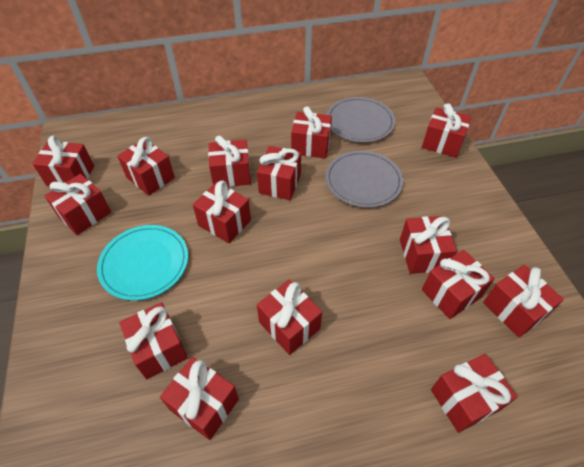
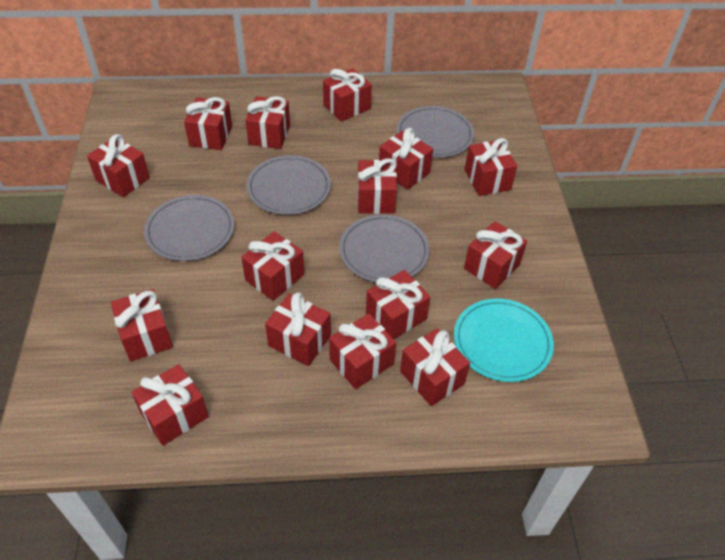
grey plate: 2 -> 4

